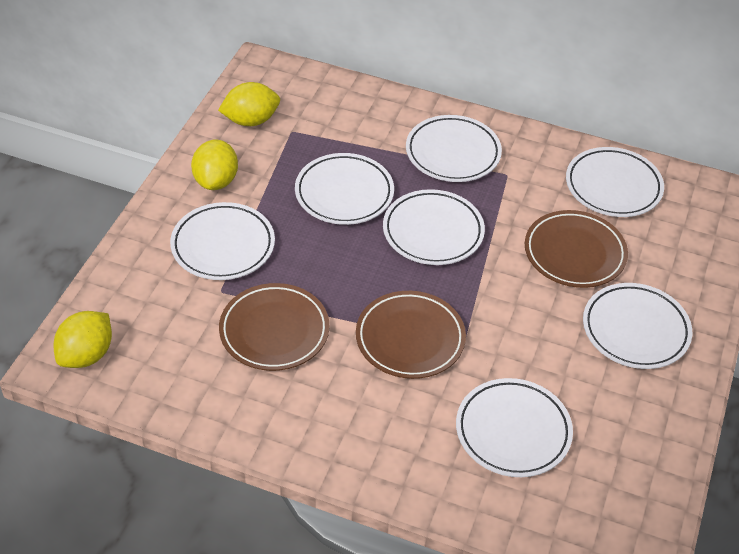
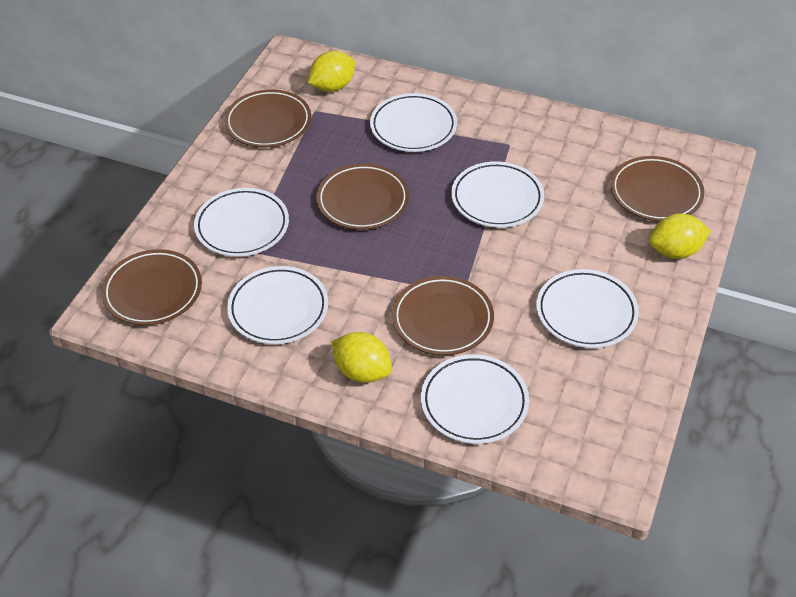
brown plate: 3 -> 5
white plate: 7 -> 6

